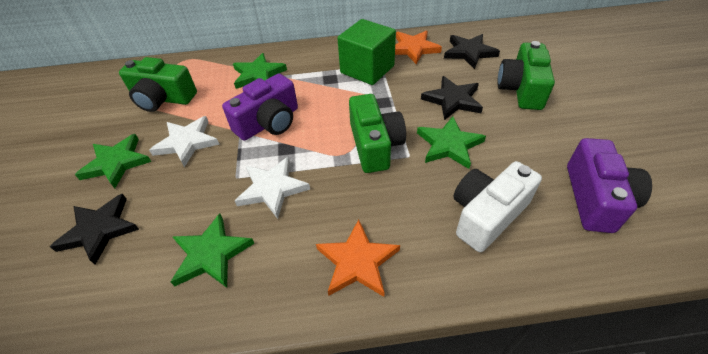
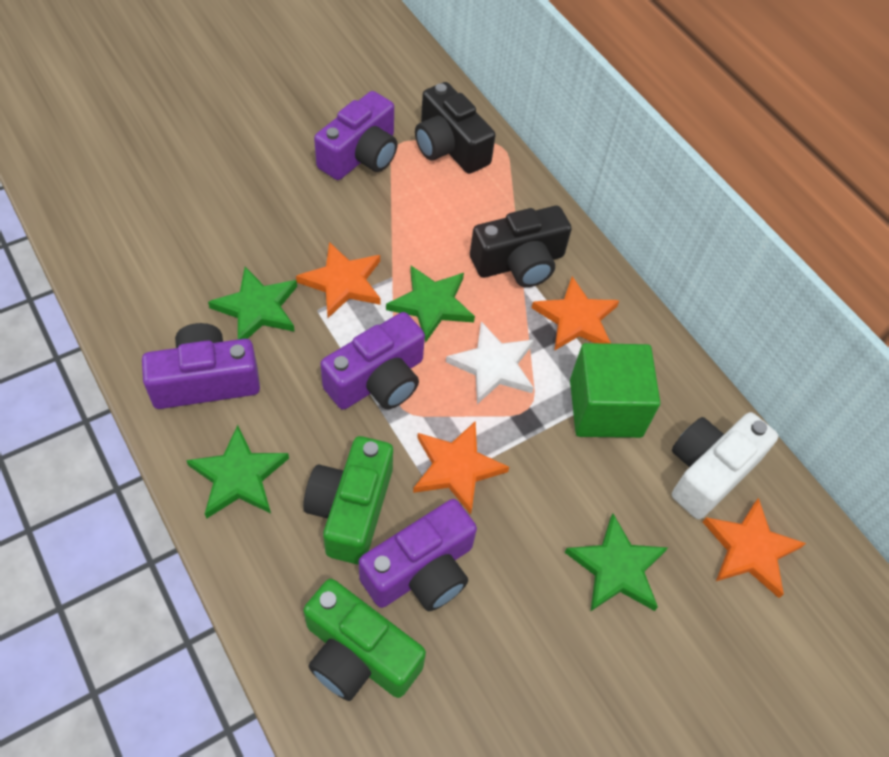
black camera: 0 -> 2
black star: 3 -> 0
green camera: 3 -> 2
orange star: 2 -> 4
purple camera: 2 -> 4
white star: 2 -> 1

